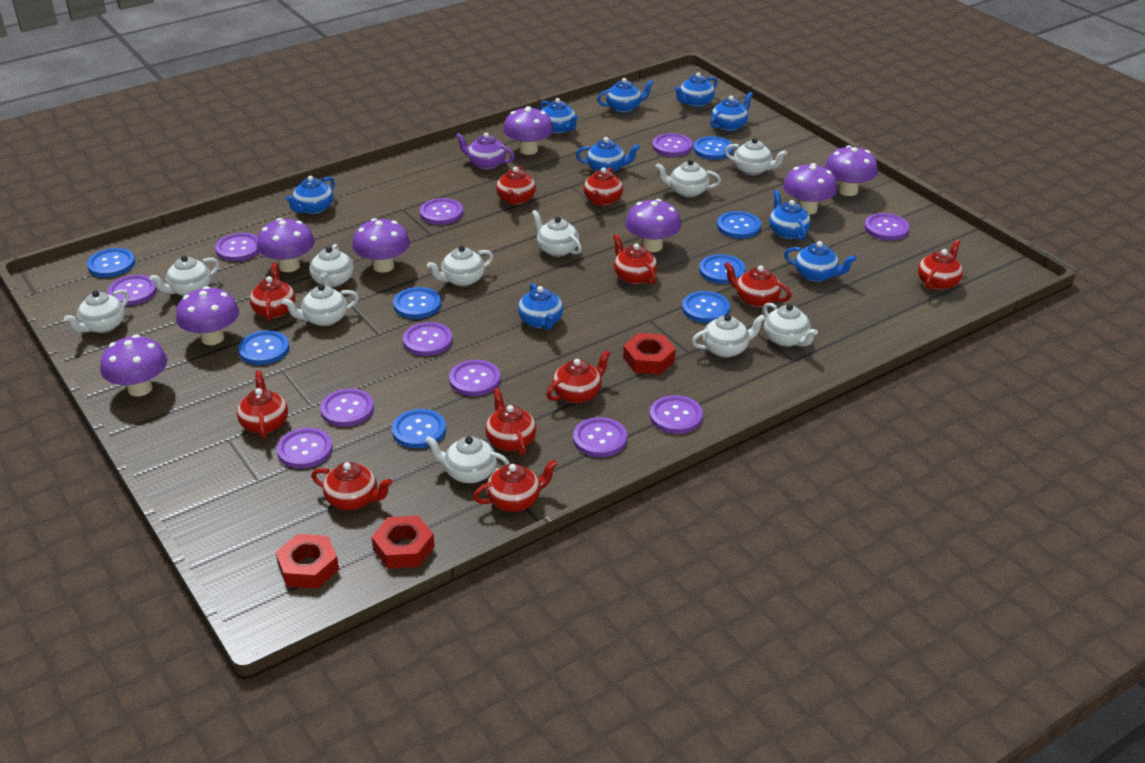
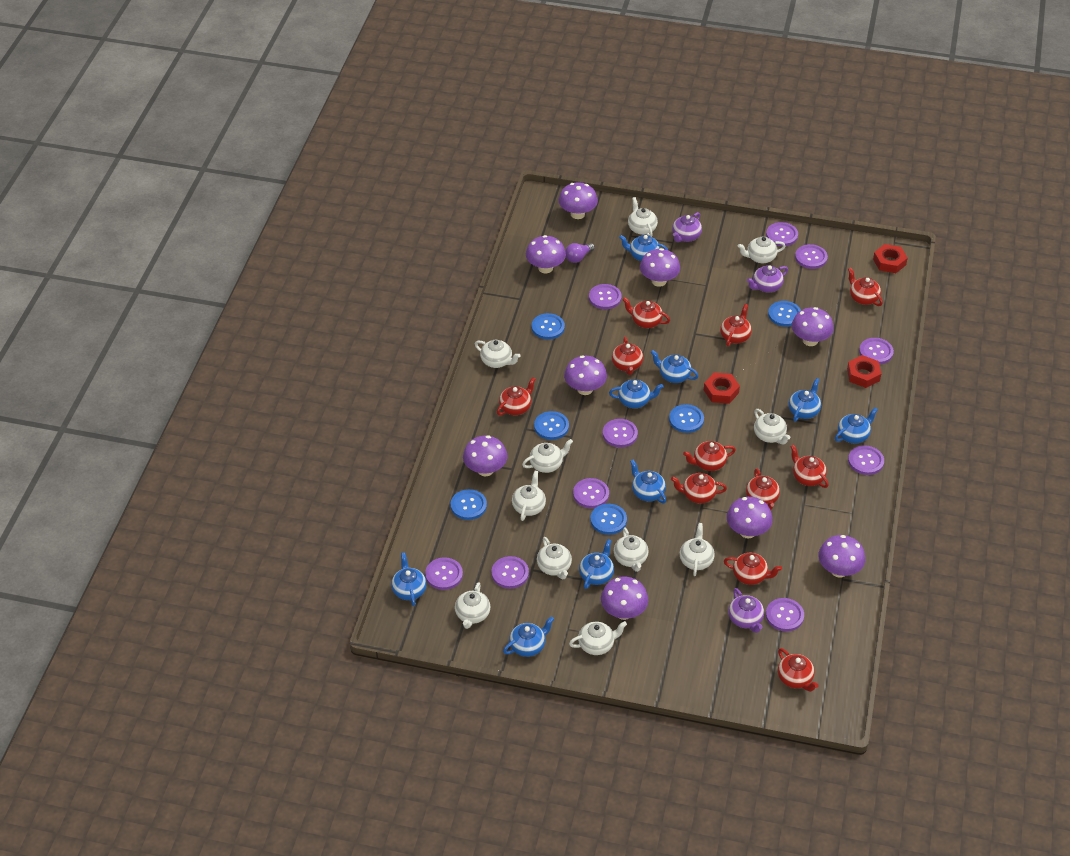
blue button: 8 -> 6
purple button: 11 -> 10
purple light bulb: 0 -> 1
purple mushroom: 8 -> 9
purple teapot: 1 -> 3

